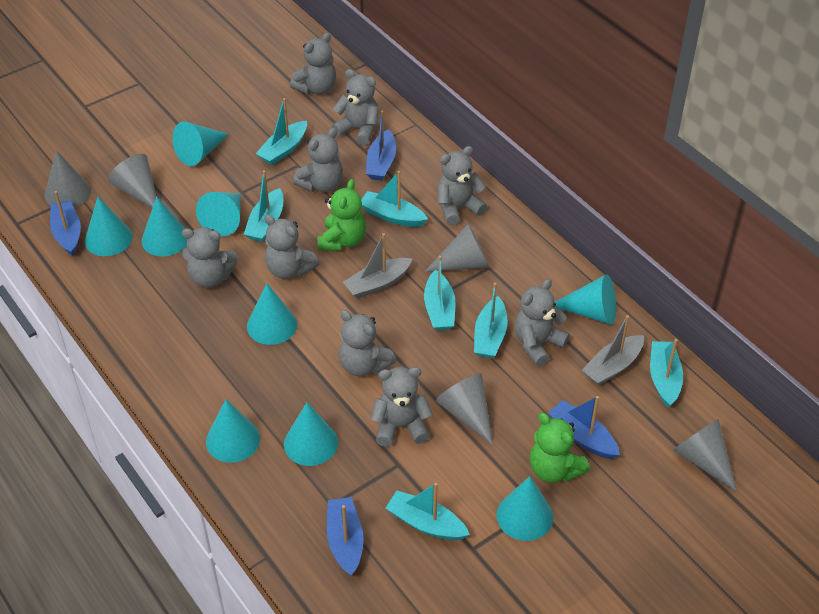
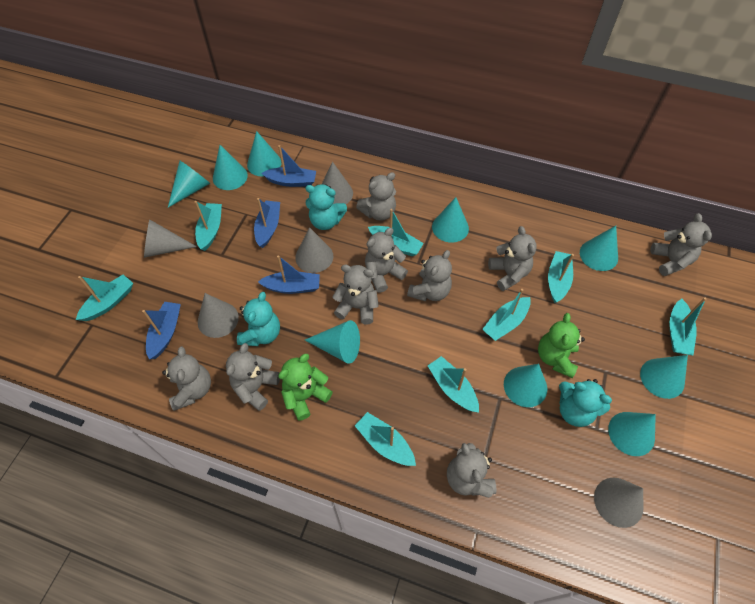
grey boat: 2 -> 0
turquoise boat: 7 -> 8
turquoise teddy bear: 0 -> 3

